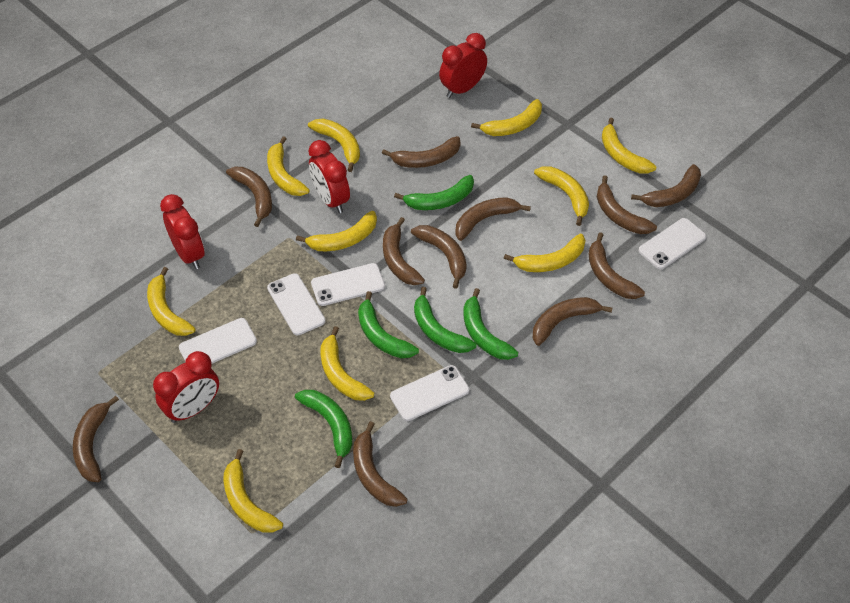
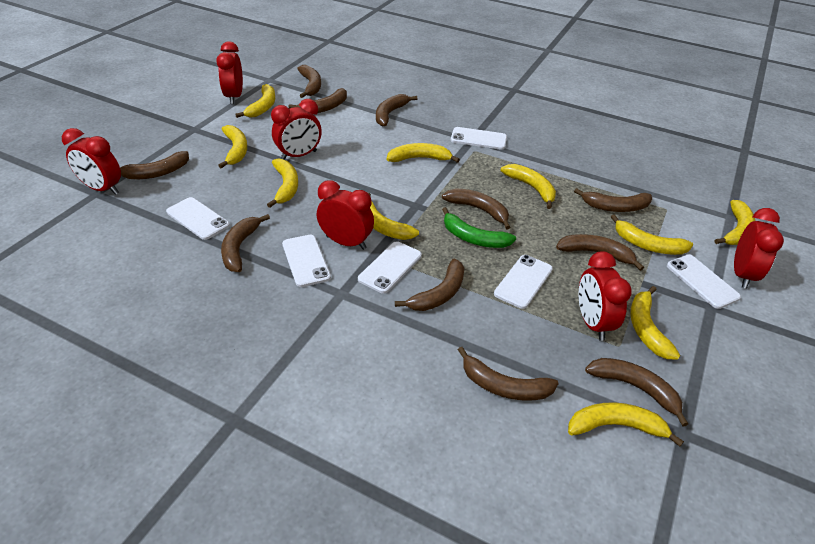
green banana: 5 -> 1
red clock: 4 -> 6
white phone: 5 -> 6

